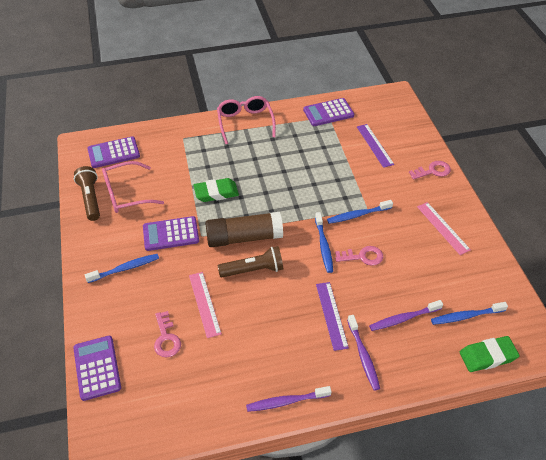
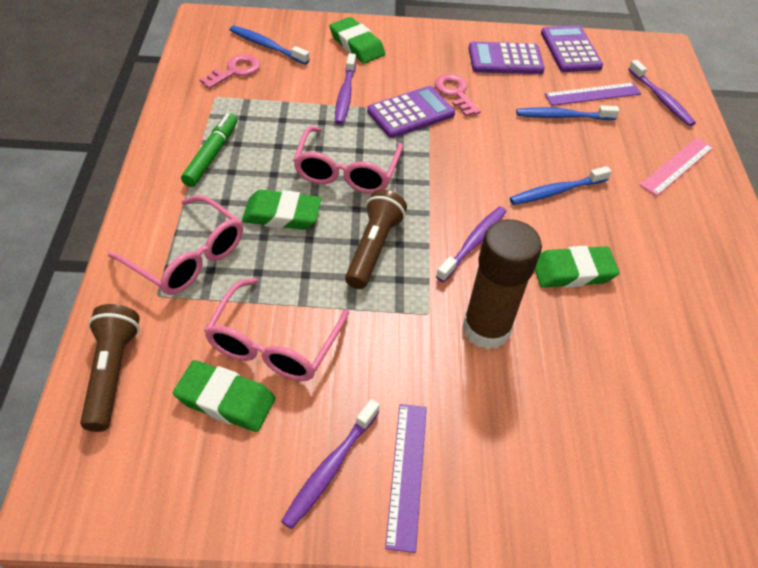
blue toothbrush: 4 -> 3
green eraser: 2 -> 4
green marker: 0 -> 1
pink glasses: 2 -> 3
pink key: 3 -> 2
pink ruler: 2 -> 1
purple calculator: 4 -> 3
purple toothbrush: 3 -> 4

